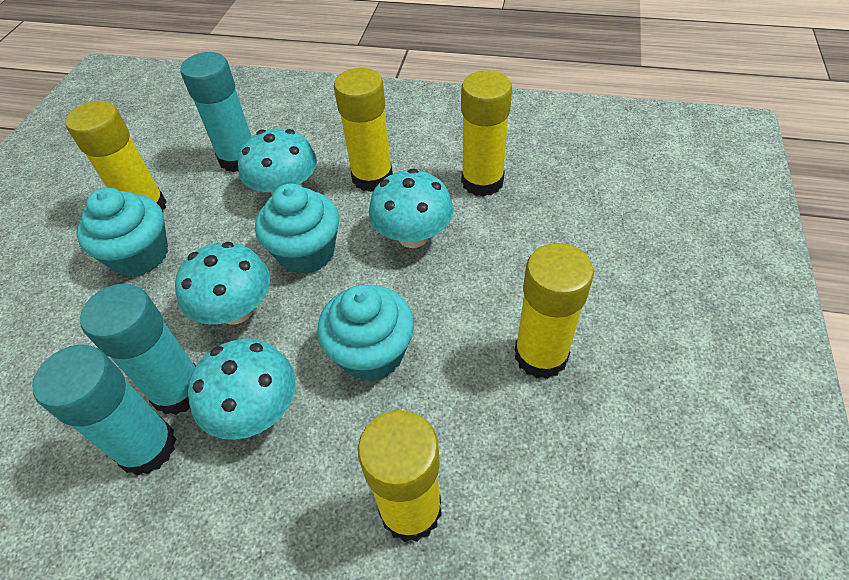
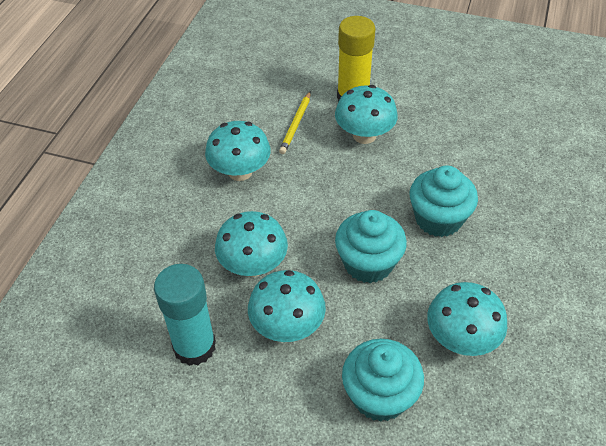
turquoise glue stick: 3 -> 1
turquoise mushroom: 4 -> 5
yellow glue stick: 5 -> 1
yellow pencil: 0 -> 1

